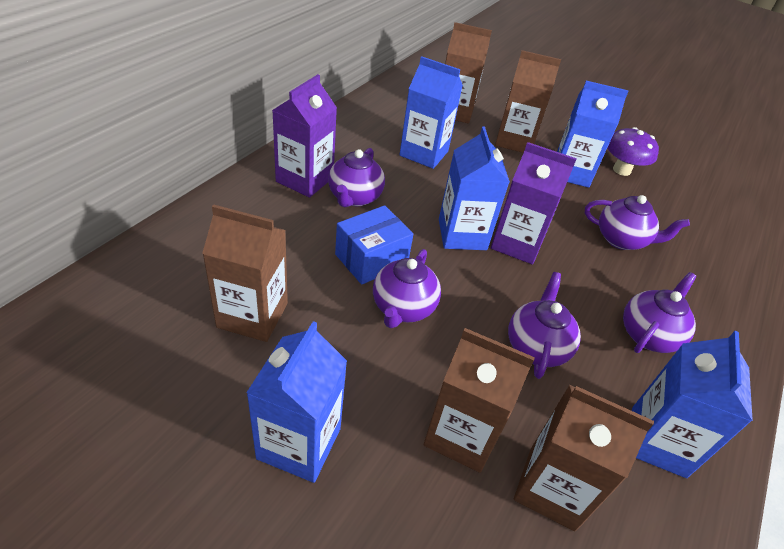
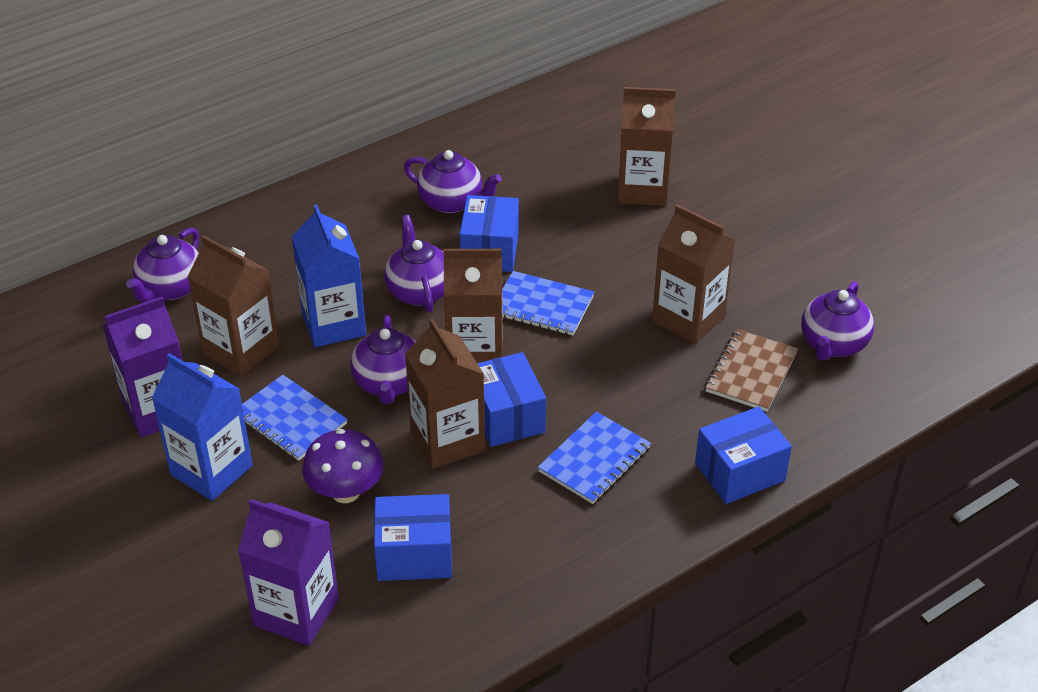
blue box: 1 -> 4
blue carton: 5 -> 2
blue notebook: 0 -> 3
brown notebook: 0 -> 1

